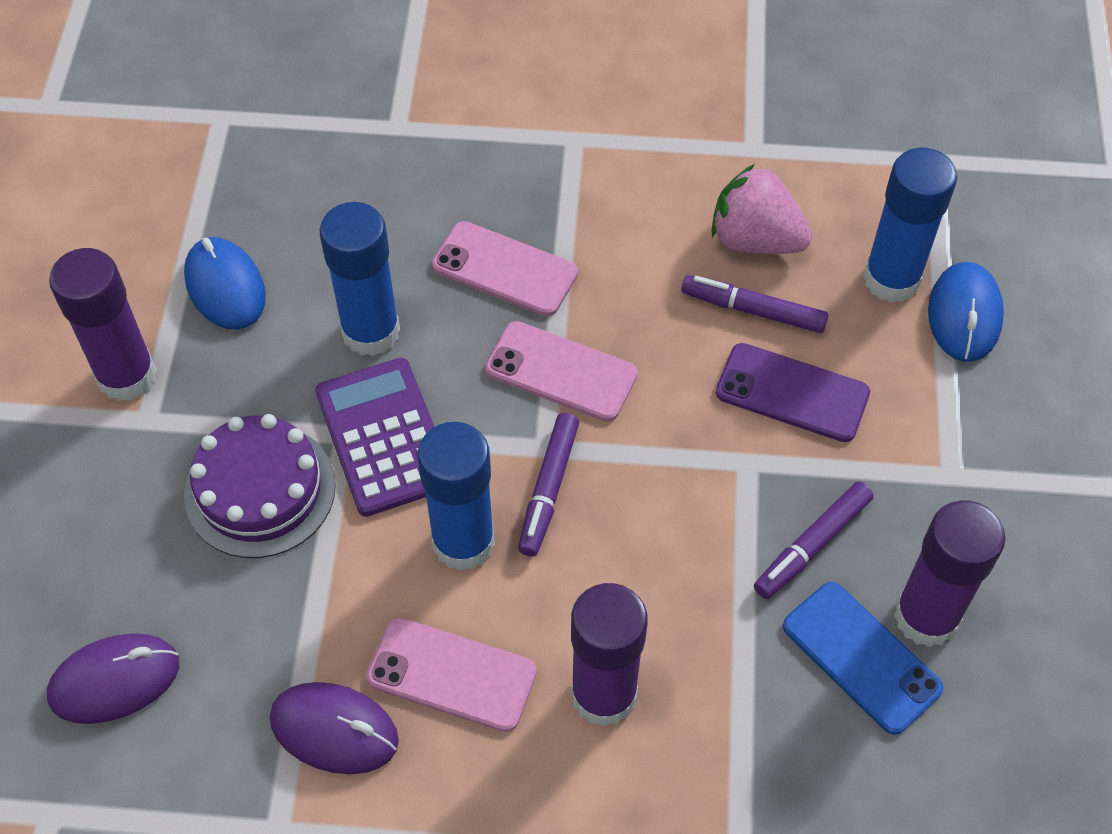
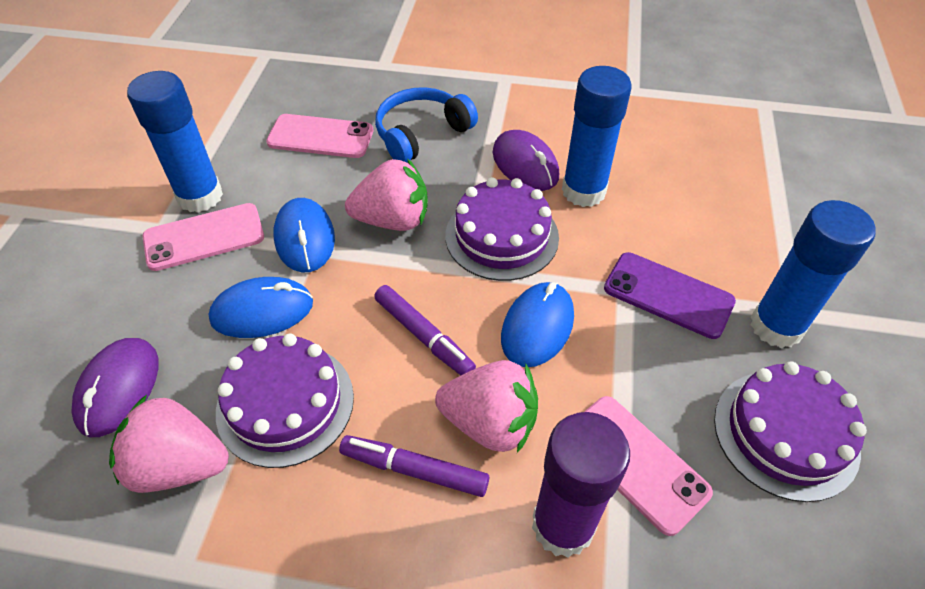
blue headphones: 0 -> 1
blue mouse: 2 -> 3
blue phone: 1 -> 0
pink strawberry: 1 -> 3
purple cake: 1 -> 3
purple calculator: 1 -> 0
purple glue stick: 3 -> 1
purple marker: 3 -> 2

